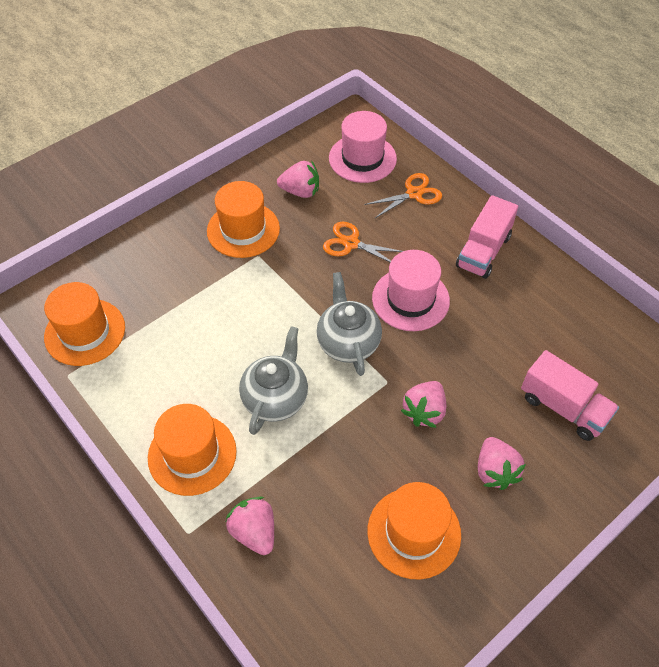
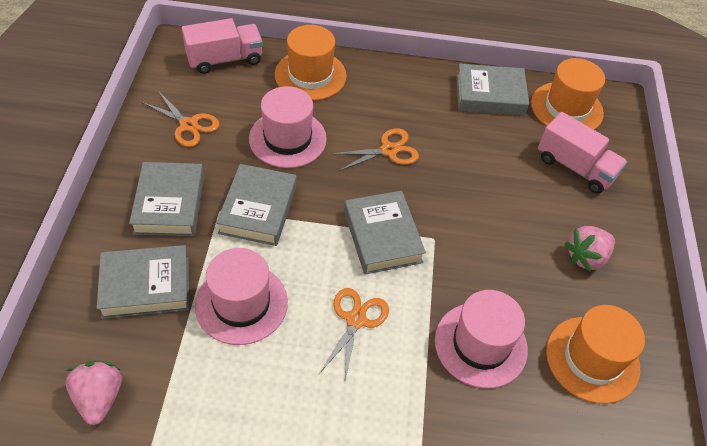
grey book: 0 -> 5
grey teapot: 2 -> 0
orange hat: 4 -> 3
orange scissors: 2 -> 3
pink hat: 2 -> 3
pink strawberry: 4 -> 2

